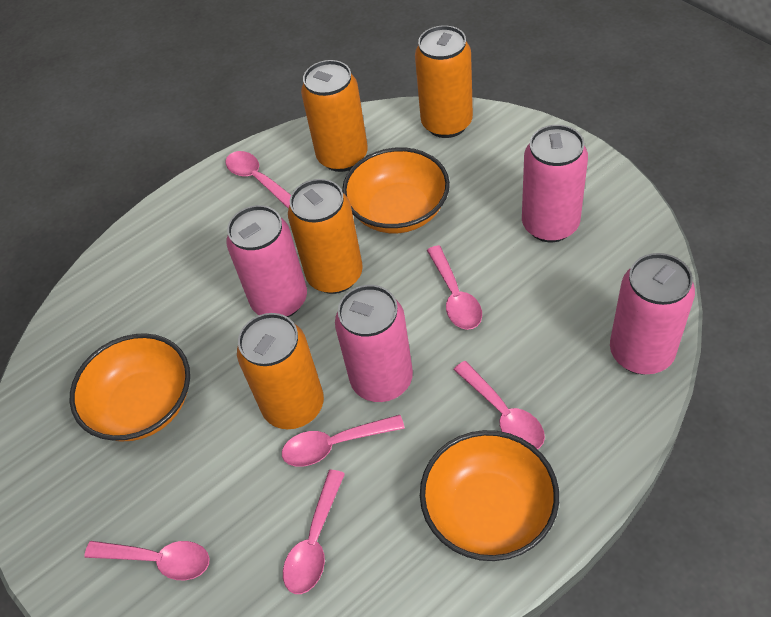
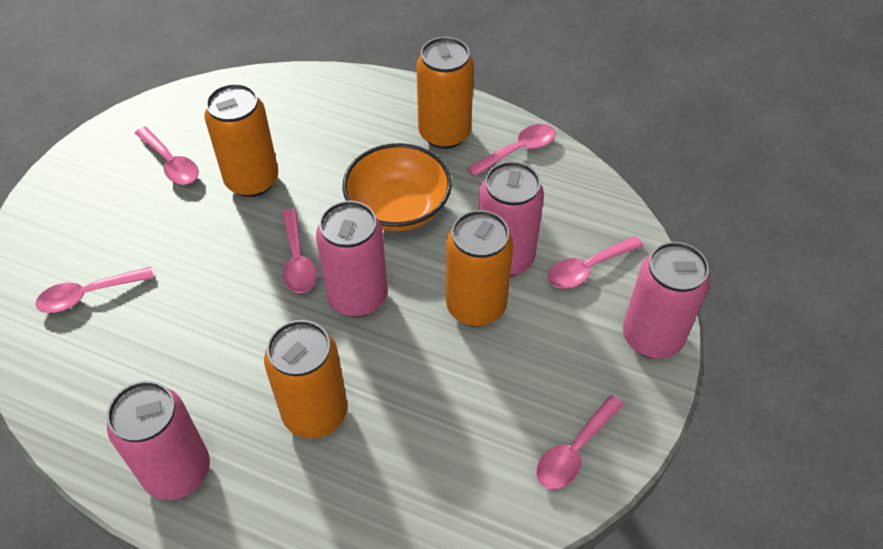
orange bowl: 3 -> 1

